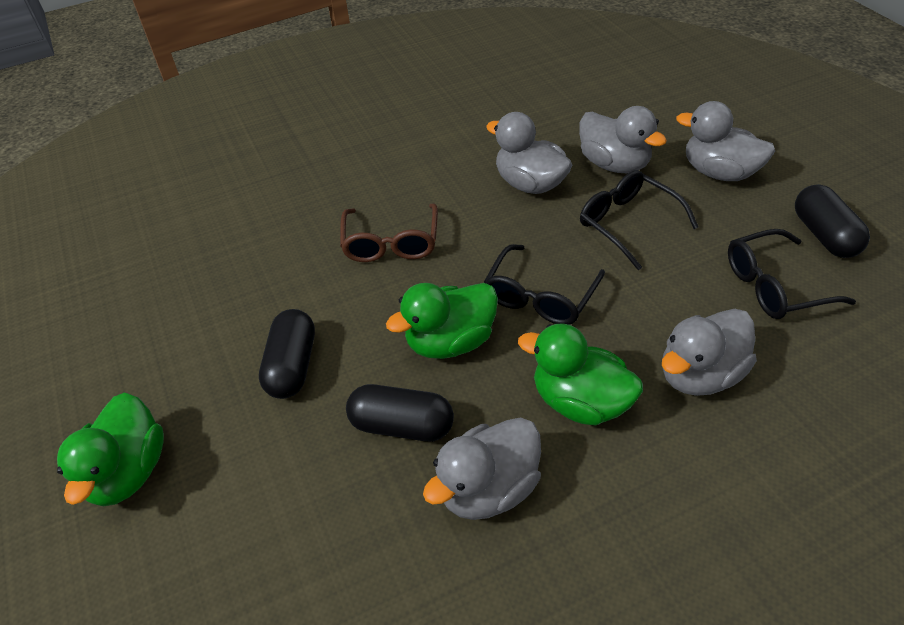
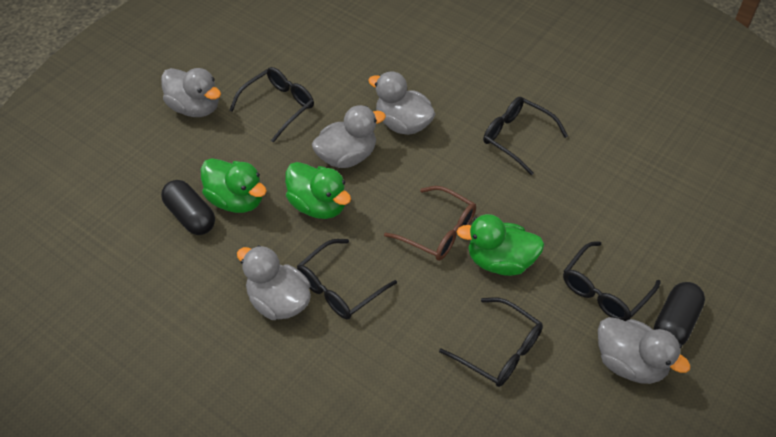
black capsule: 3 -> 2
black glasses: 3 -> 5

